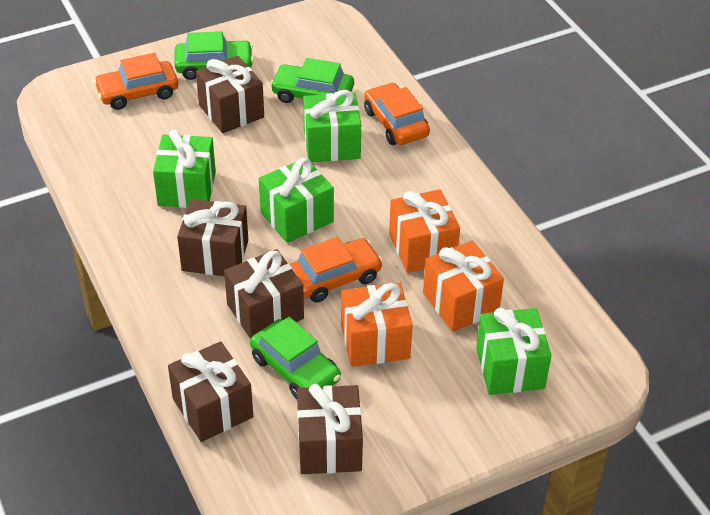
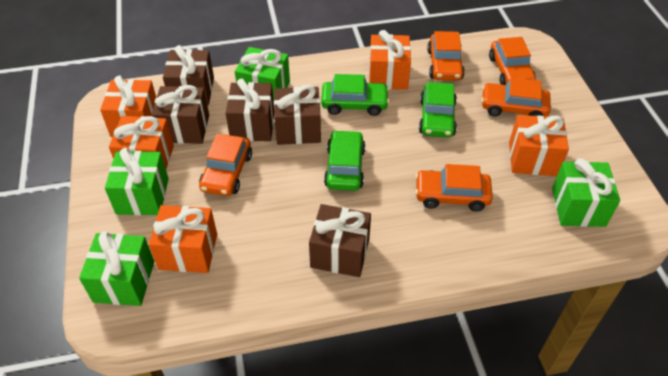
orange car: 3 -> 5
orange gift: 3 -> 5

